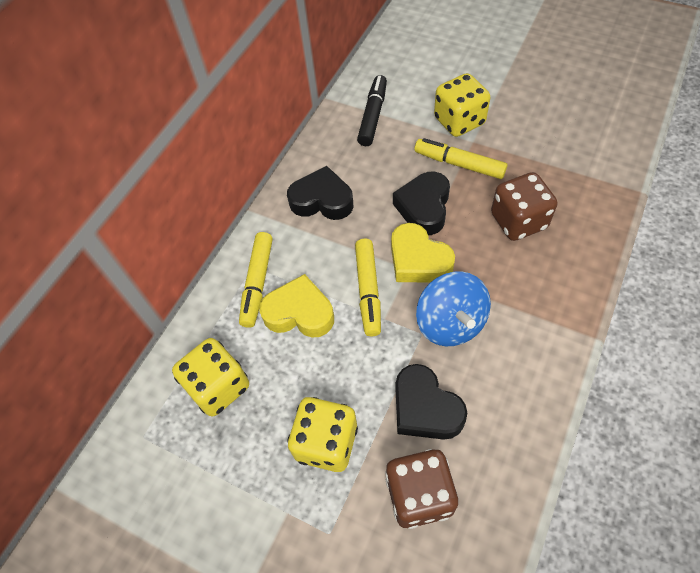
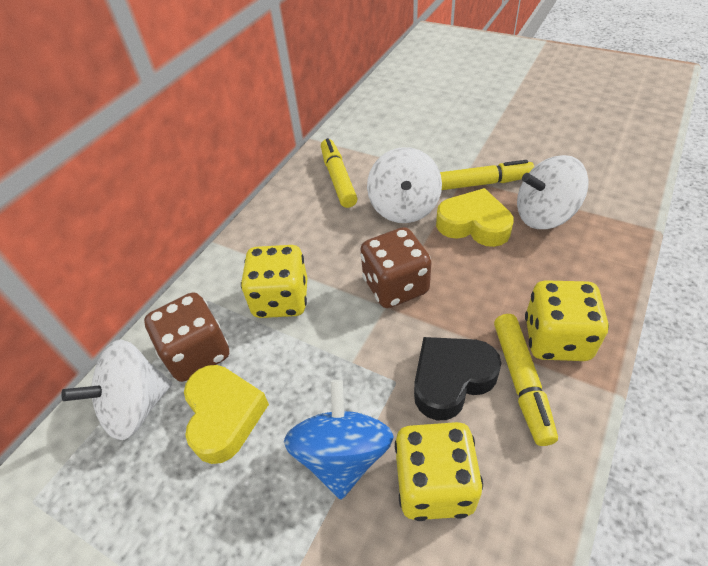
black heart: 3 -> 1
black marker: 1 -> 0
white spinning top: 0 -> 3

